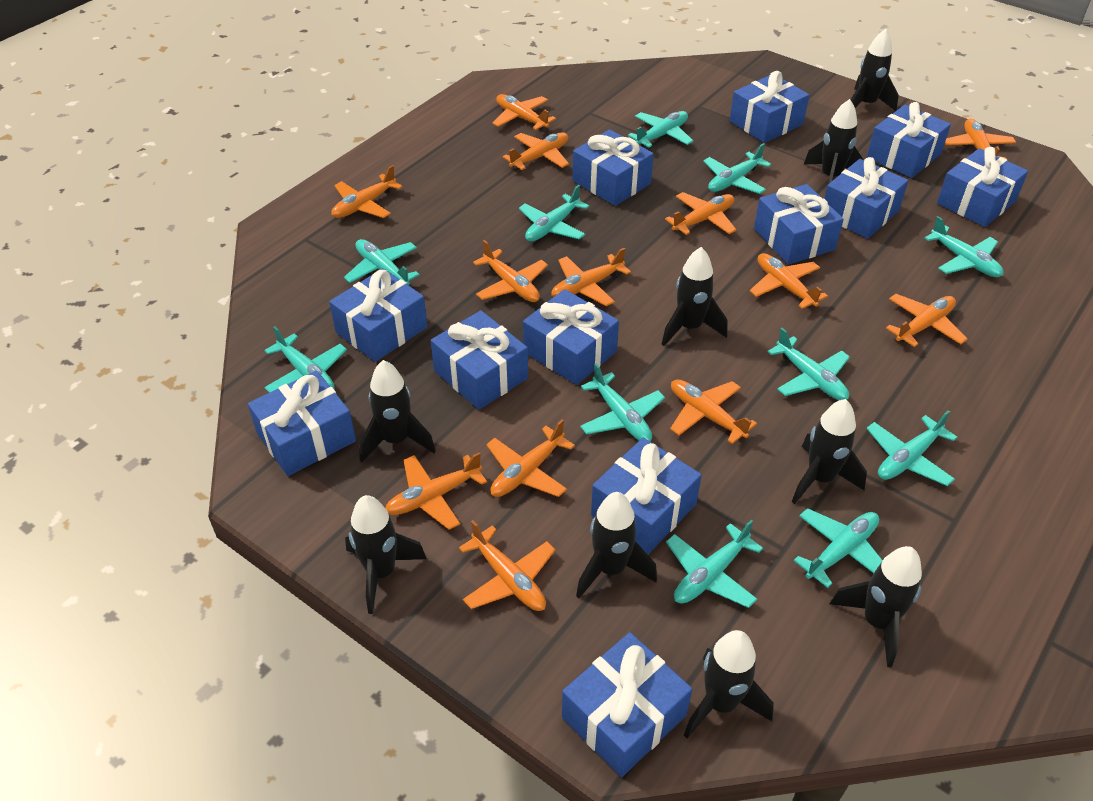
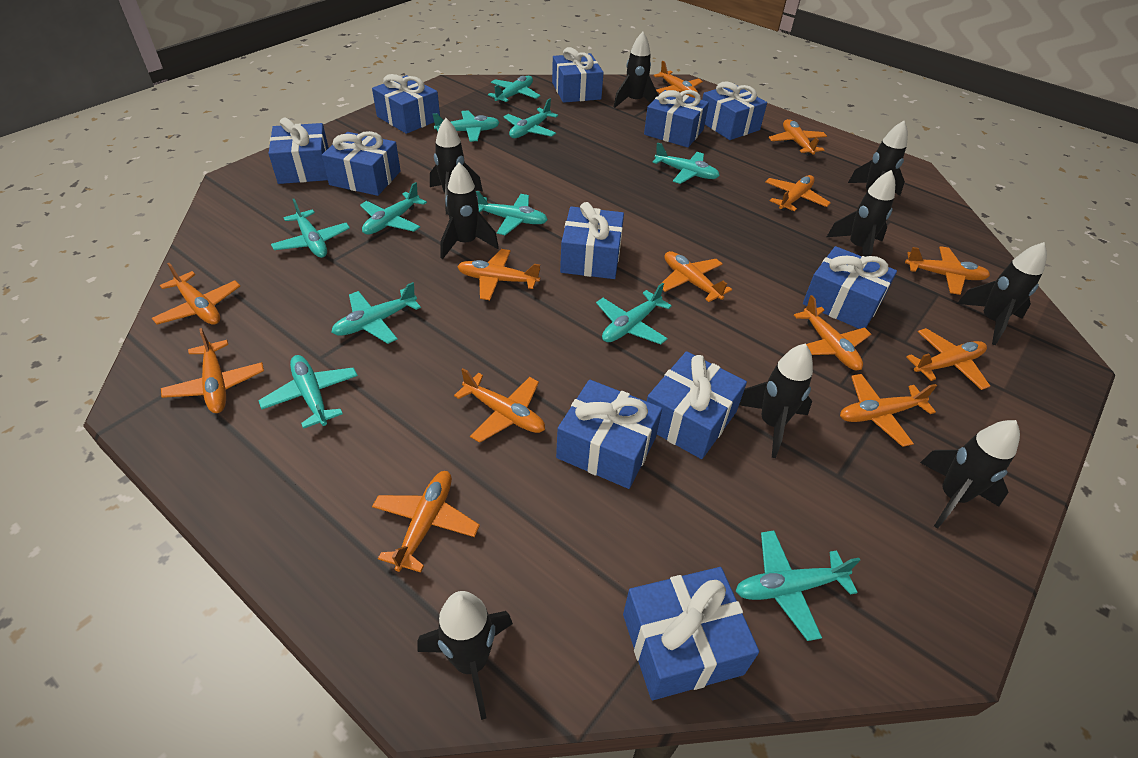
blue gift: 12 -> 11

